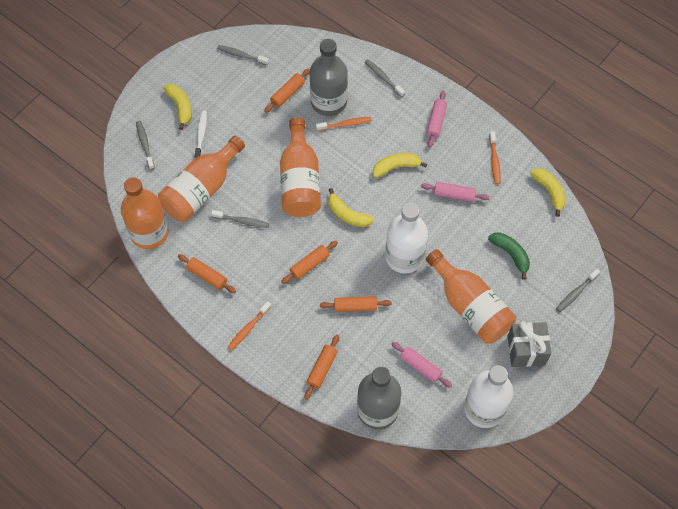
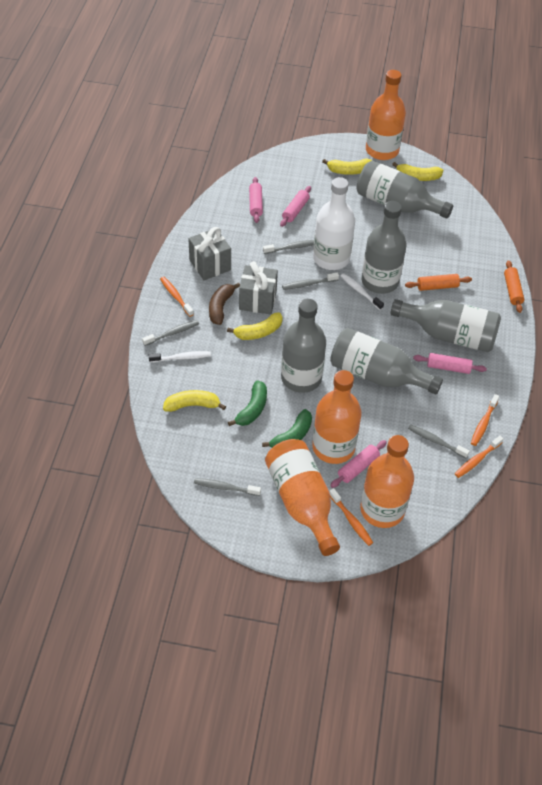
brown banana: 0 -> 1
green banana: 1 -> 2
grey bottle: 2 -> 5
grey gift: 1 -> 2
orange rolling pin: 5 -> 2
orange toothbrush: 3 -> 4
pink rolling pin: 3 -> 4
white bottle: 2 -> 1
white toothbrush: 1 -> 2

